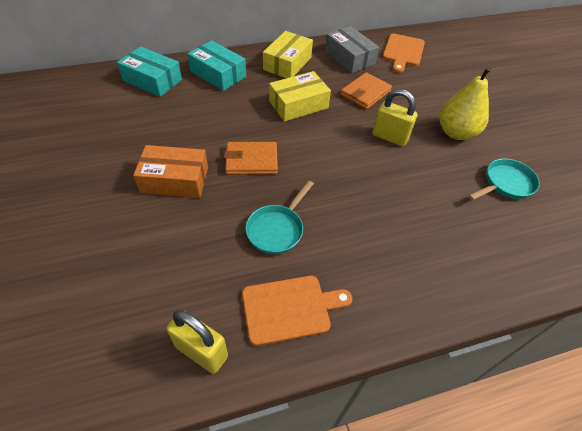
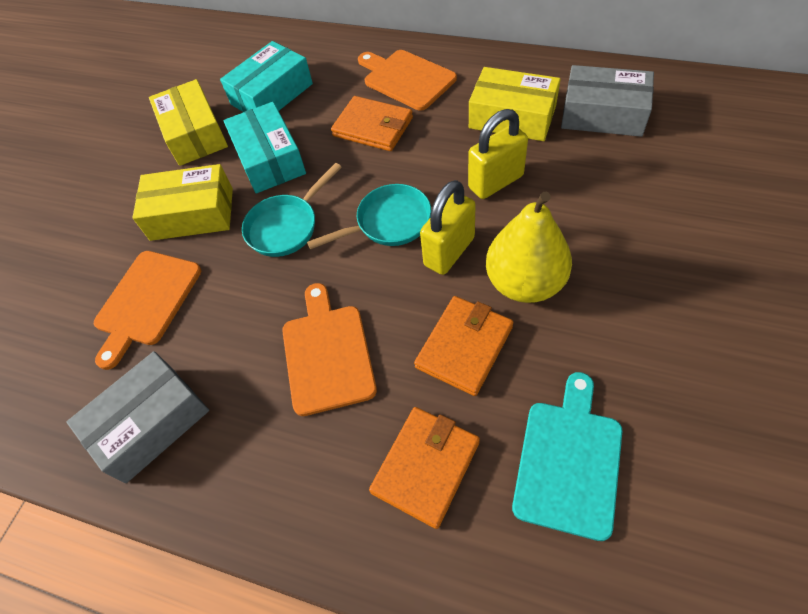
grey box: 1 -> 2
orange box: 1 -> 0
orange cutting board: 2 -> 3
orange wallet: 2 -> 3
turquoise cutting board: 0 -> 1
yellow box: 2 -> 3

